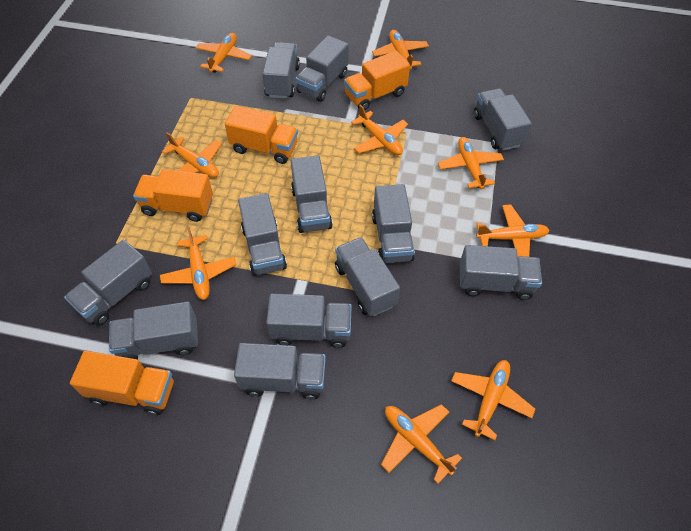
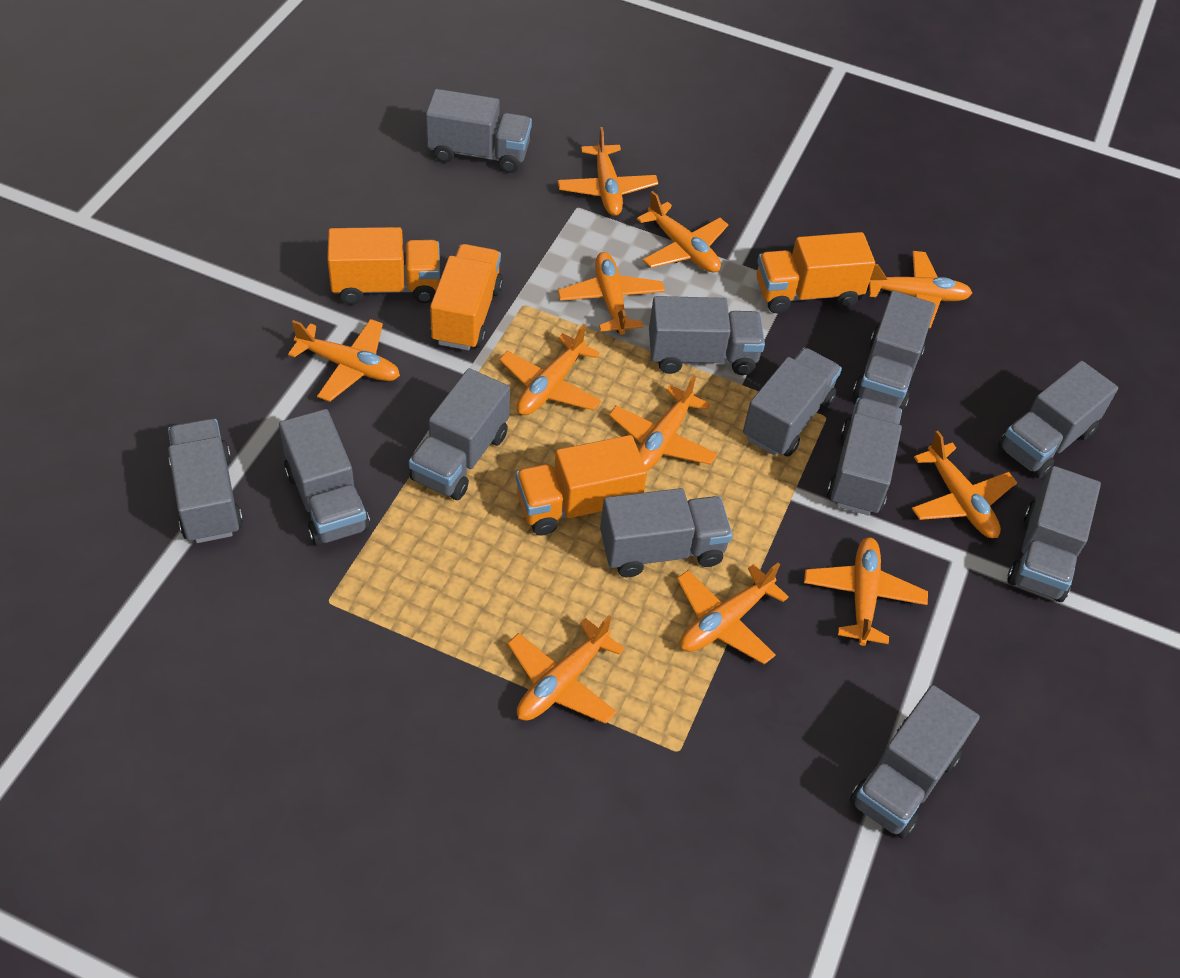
orange plane: 9 -> 11

